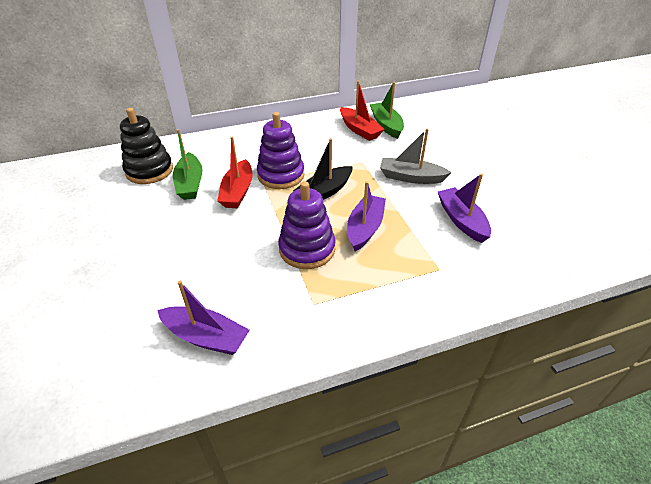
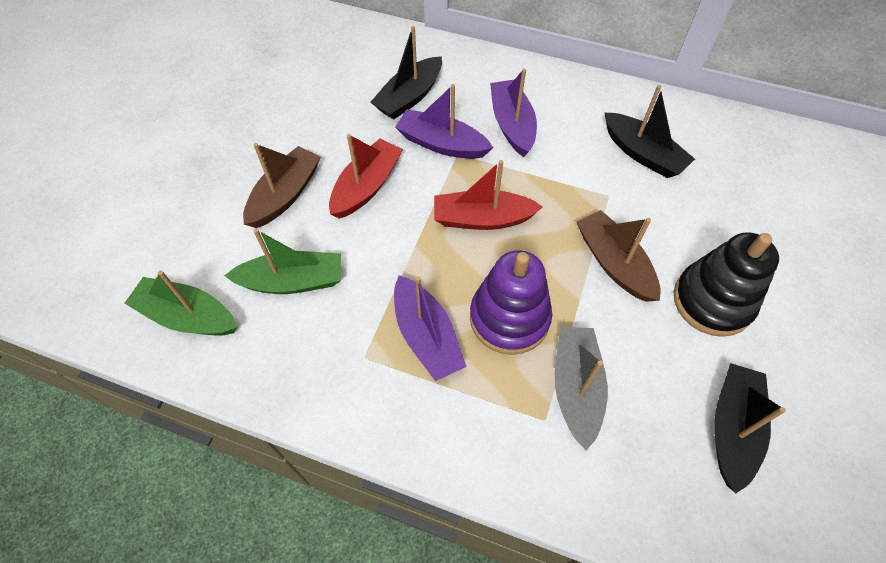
black boat: 1 -> 3
brown boat: 0 -> 2
purple stacking toy: 2 -> 1

